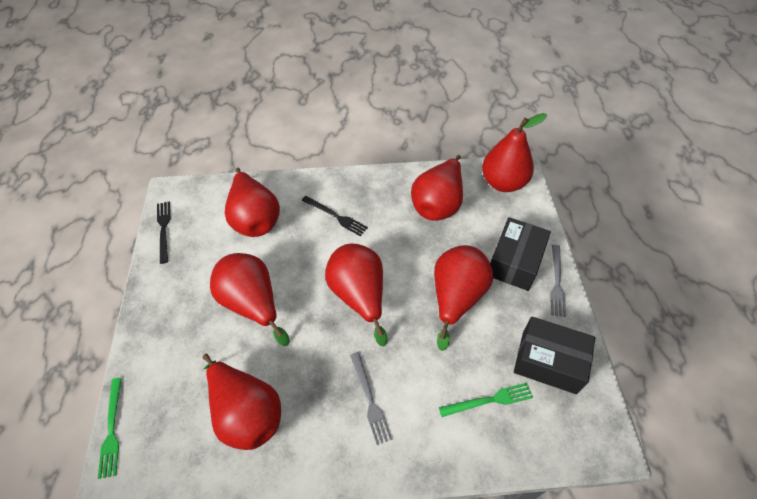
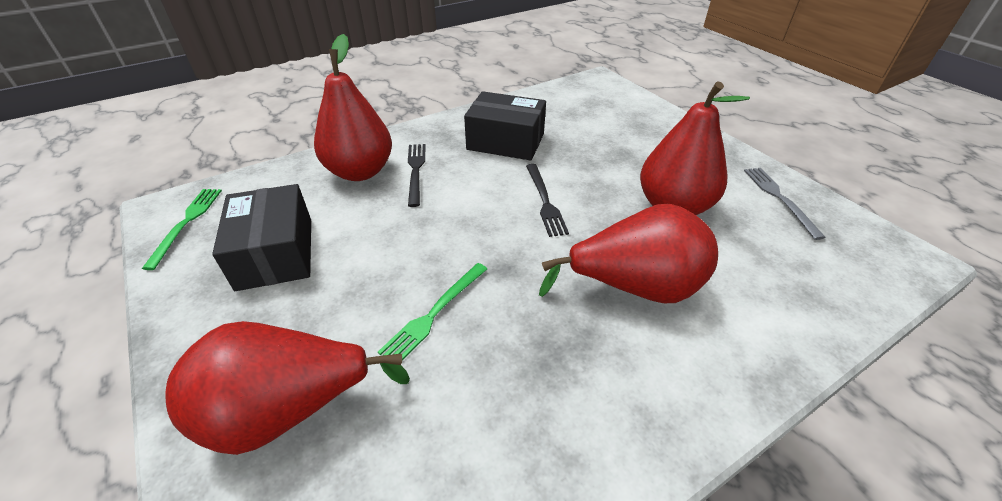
grey fork: 2 -> 1
red pear: 7 -> 4

